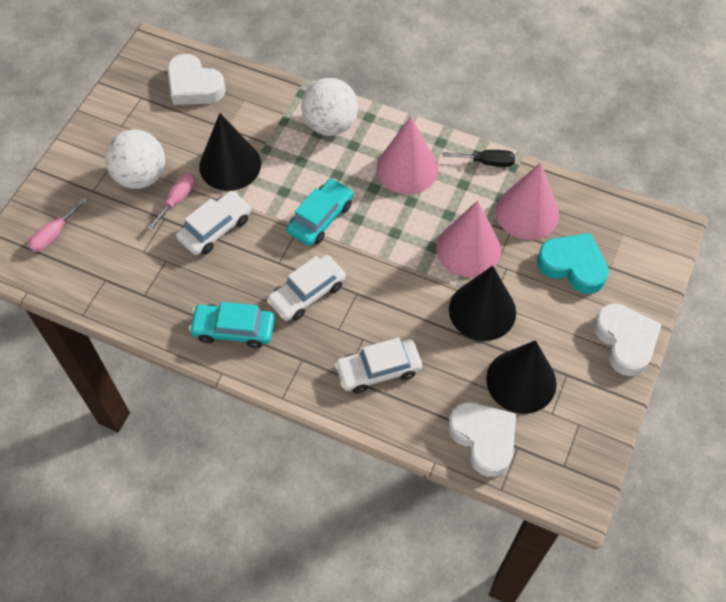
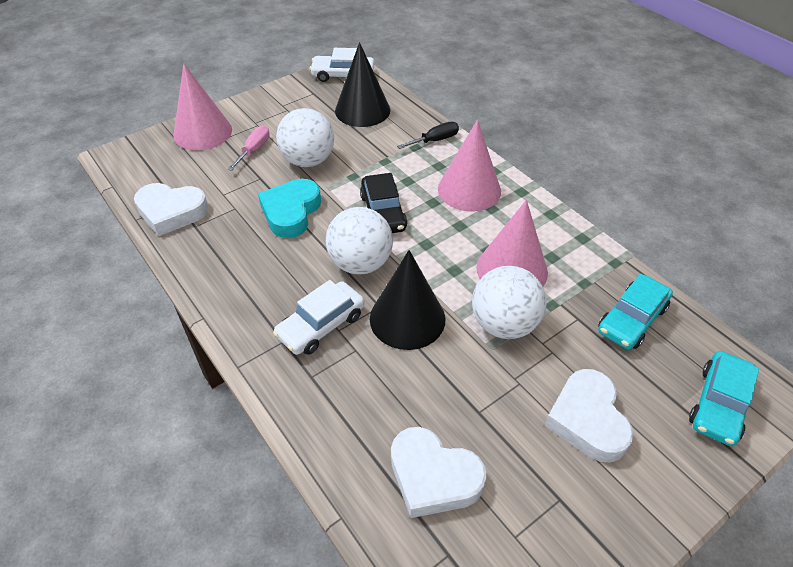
black car: 0 -> 1
black cone: 3 -> 2
pink screwdriver: 2 -> 1
white ball: 2 -> 3
white car: 3 -> 2

